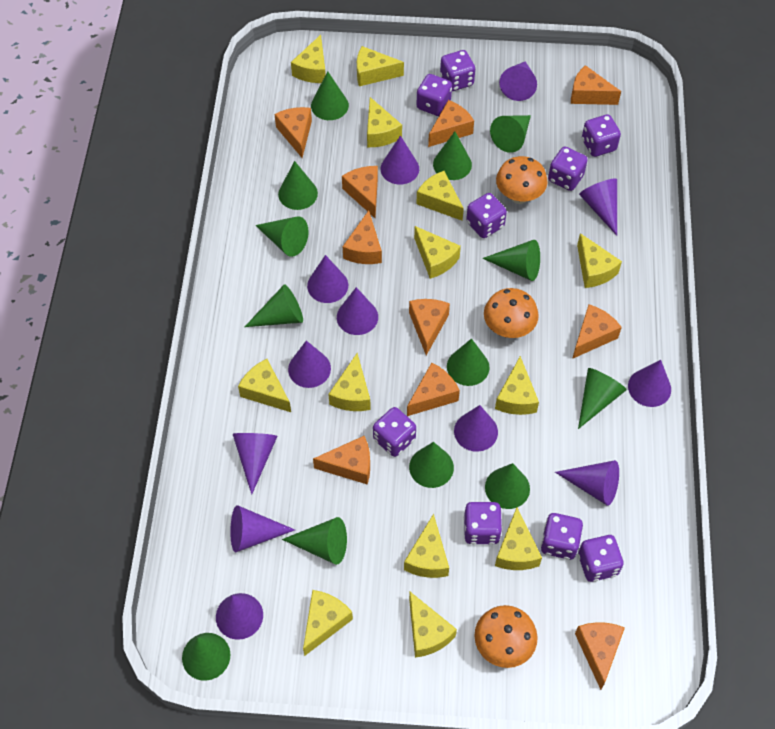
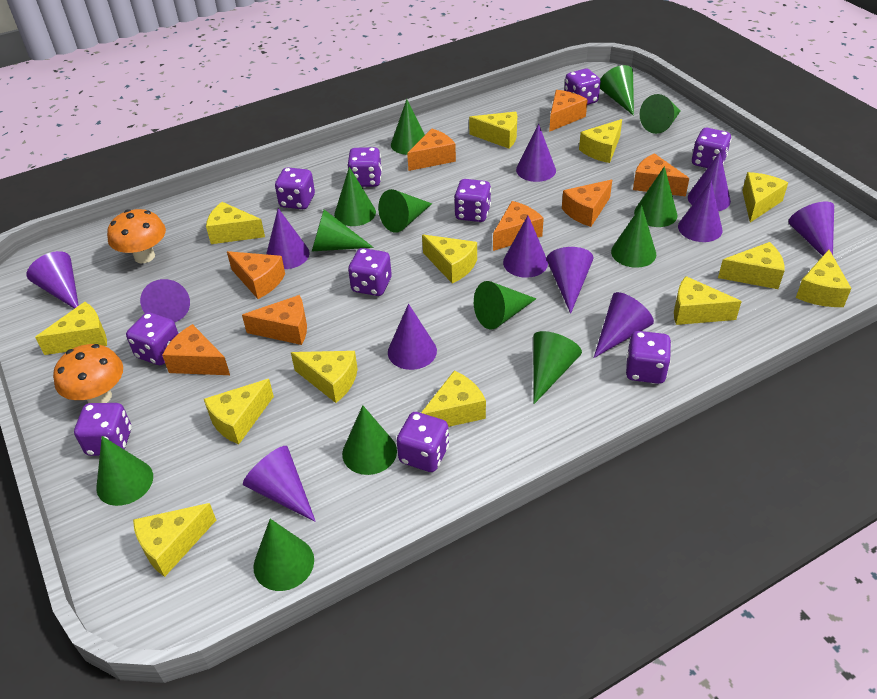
orange cheese: 10 -> 8
orange mushroom: 3 -> 2
purple dice: 9 -> 10

